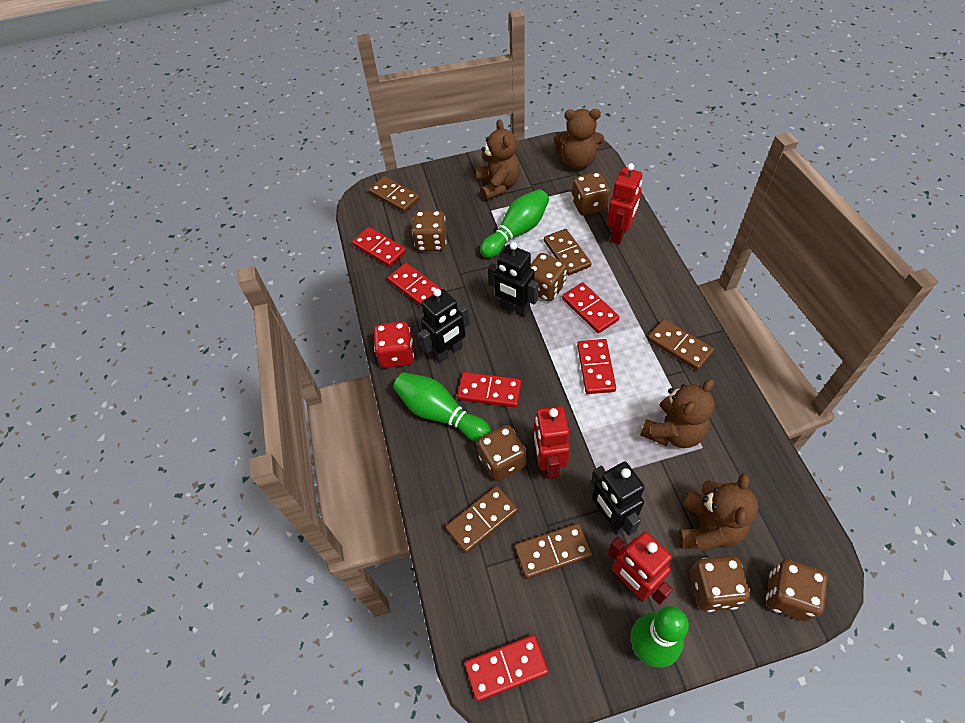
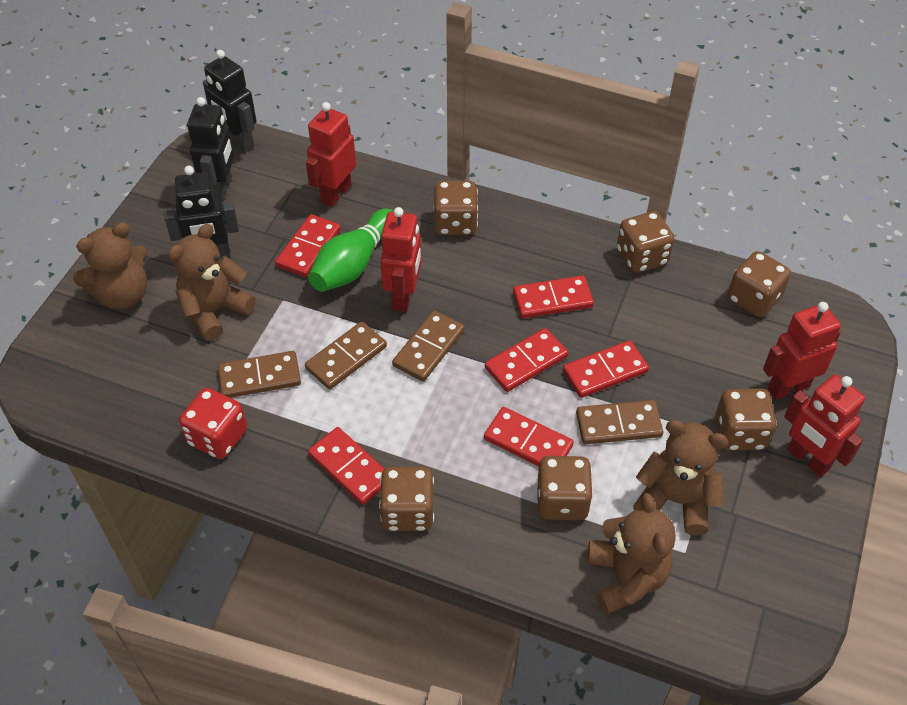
brown domino: 5 -> 4
green bowling pin: 3 -> 1
red robot: 3 -> 4

